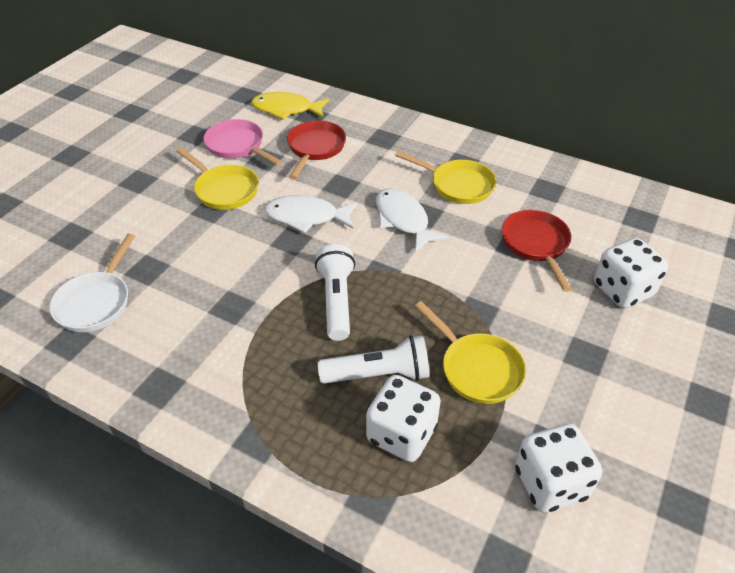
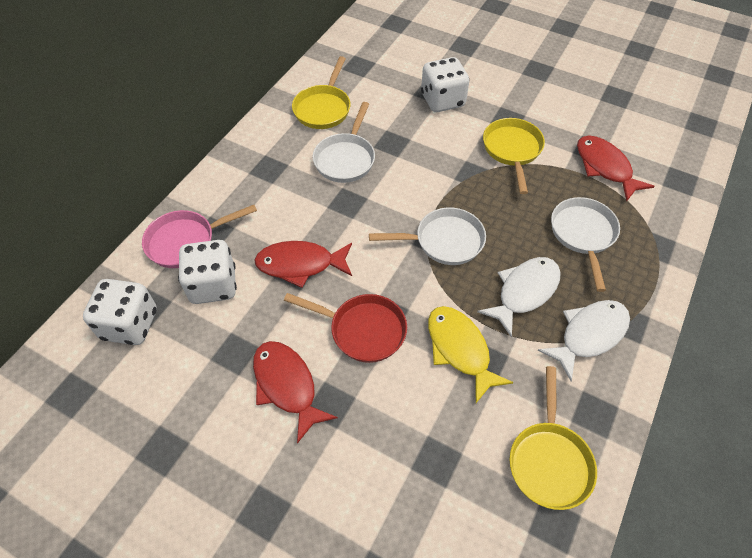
red fish: 0 -> 3
red pan: 2 -> 1
white flashlight: 2 -> 0
white pan: 1 -> 3

